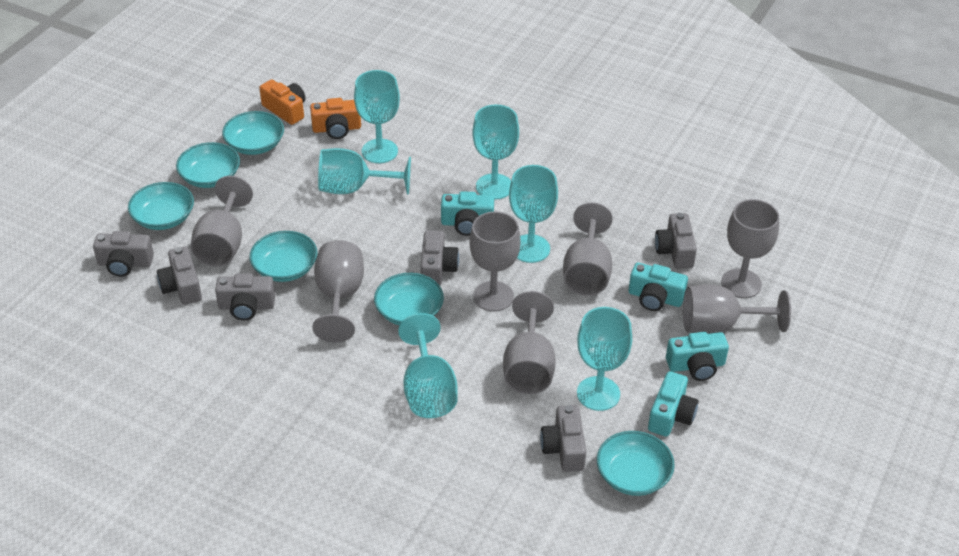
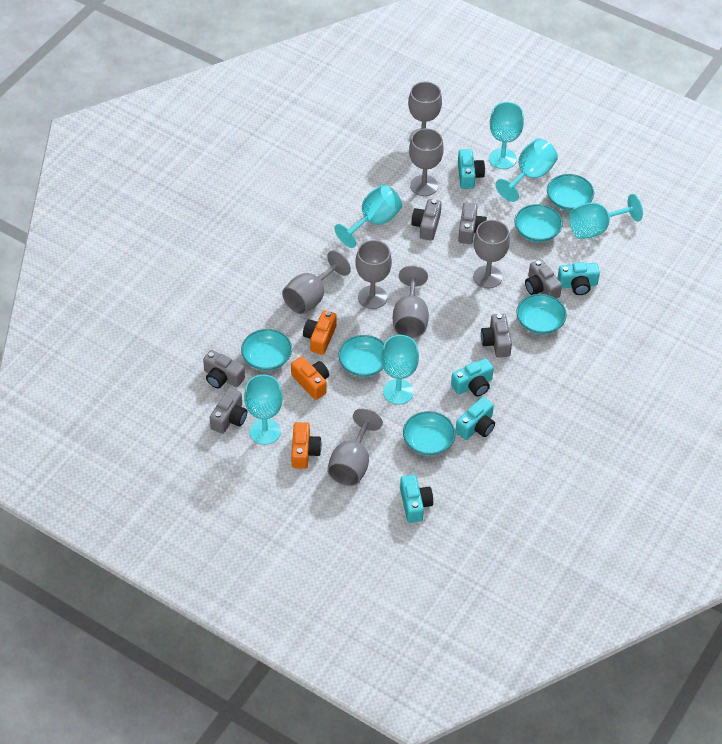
orange camera: 2 -> 3
turquoise camera: 4 -> 5

